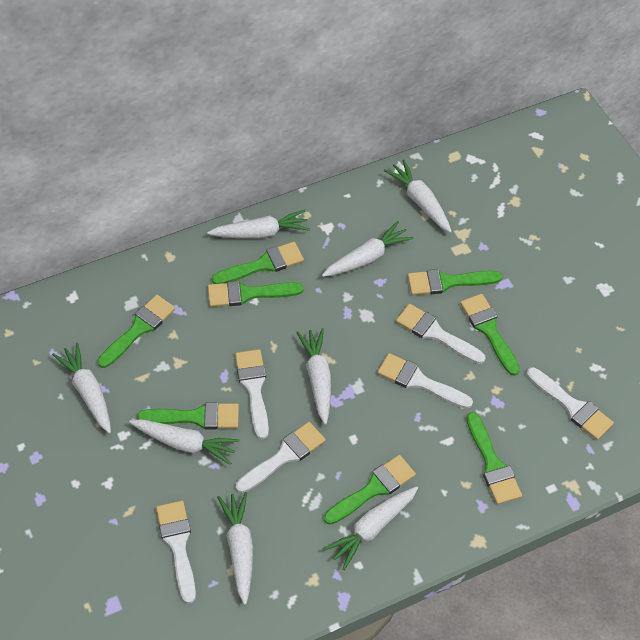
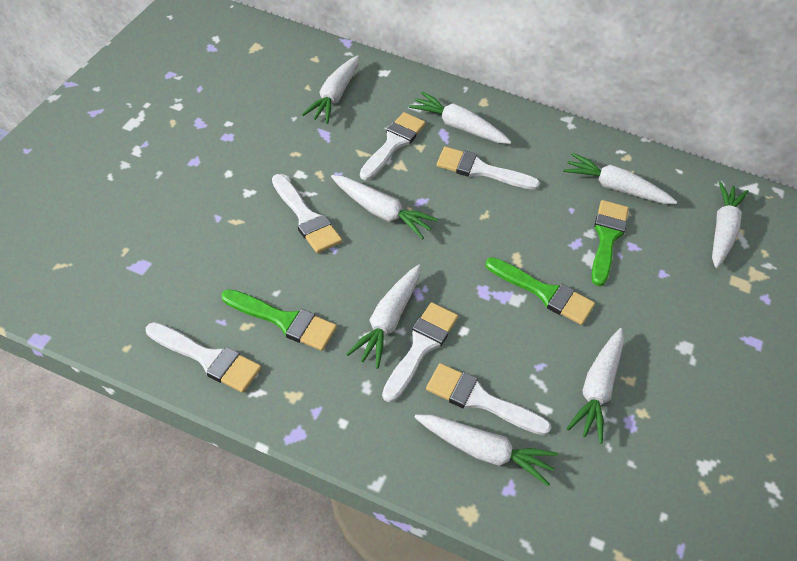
green brush: 8 -> 3

